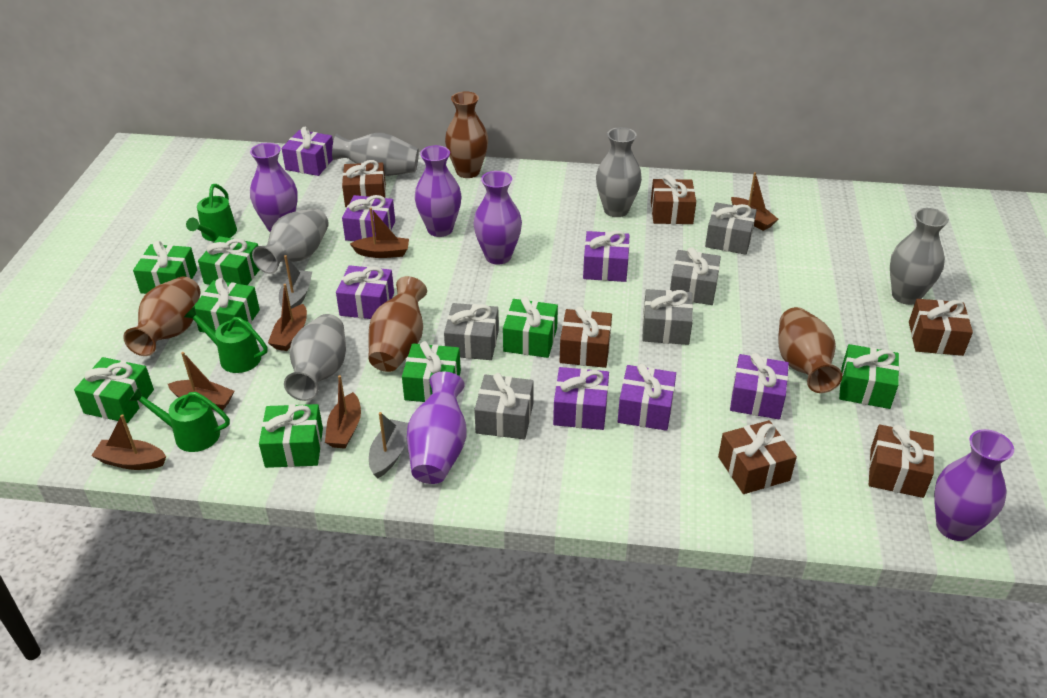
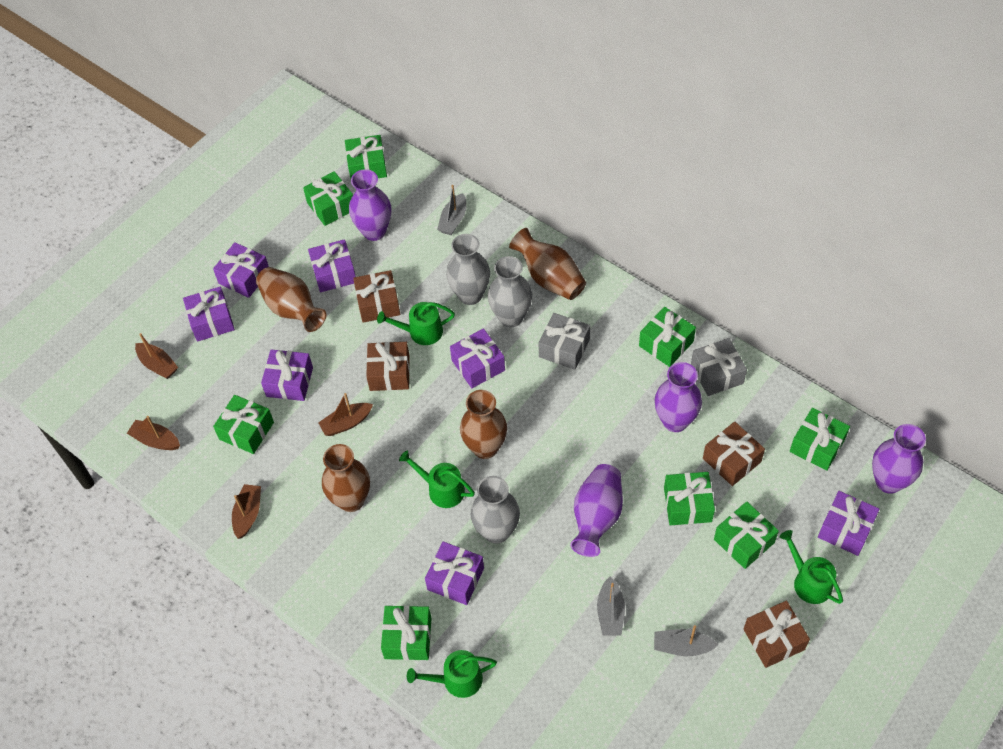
brown boat: 6 -> 4
brown gift: 6 -> 4
green watering can: 3 -> 4
grey boat: 2 -> 3
grey gift: 5 -> 2
grey vase: 5 -> 3
purple vase: 5 -> 4

